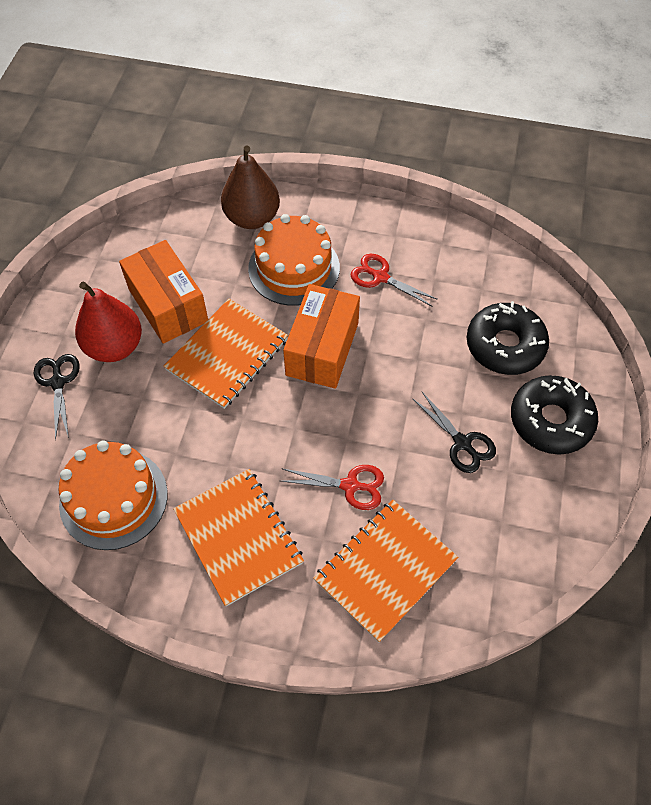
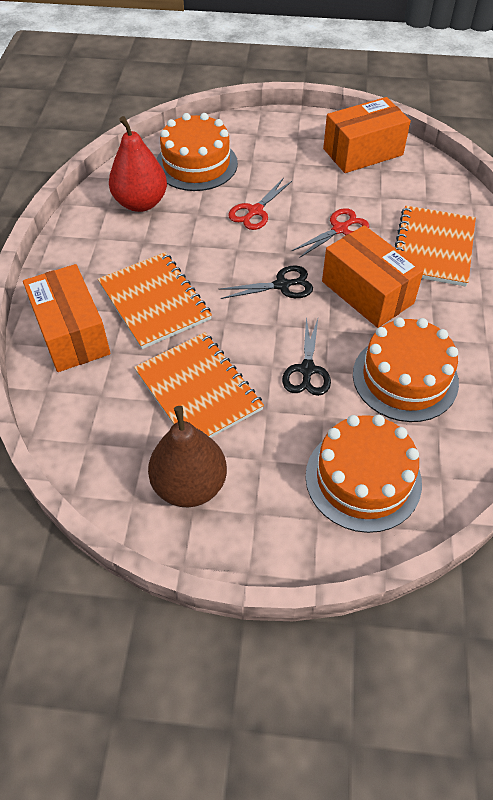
black donut: 2 -> 0
orange box: 2 -> 3
orange cake: 2 -> 3

